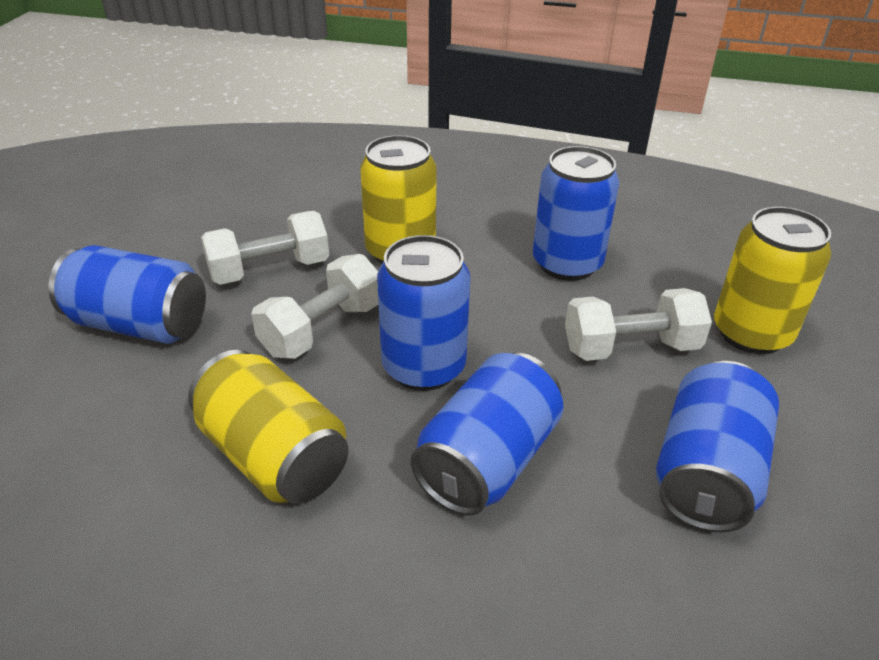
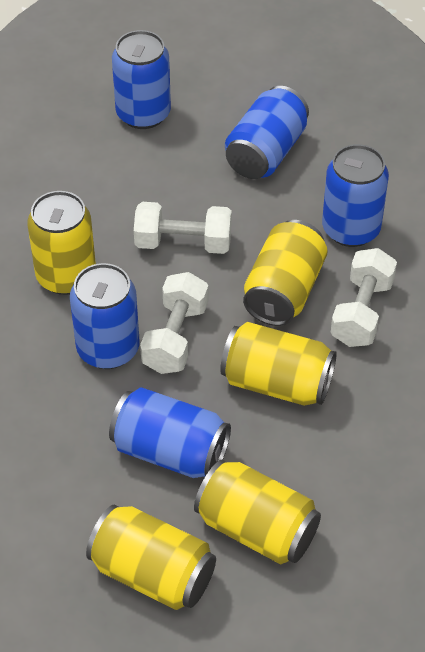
yellow can: 3 -> 5

